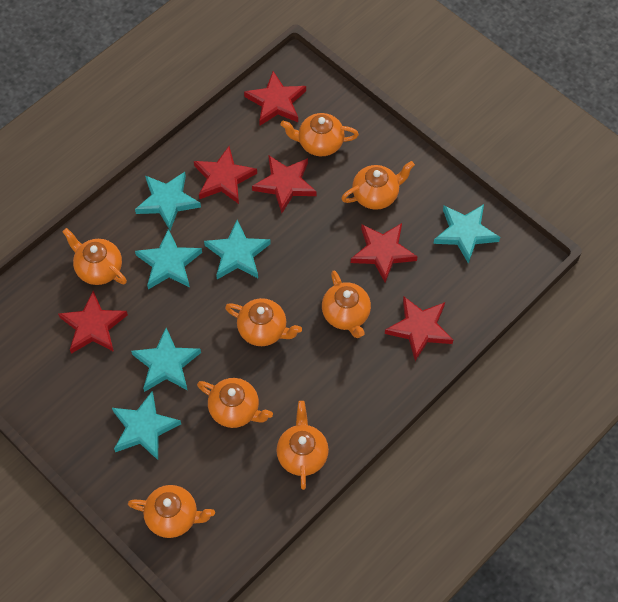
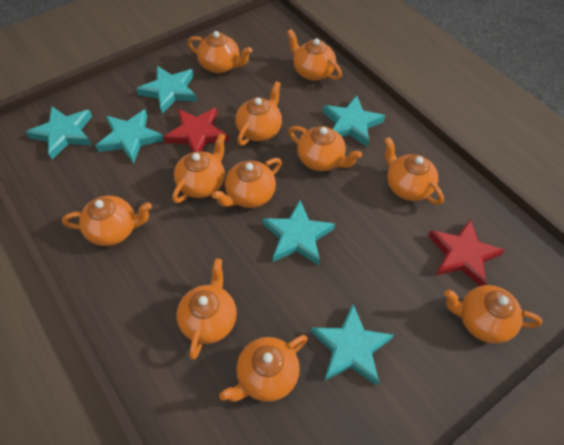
orange teapot: 8 -> 11
red star: 6 -> 2

